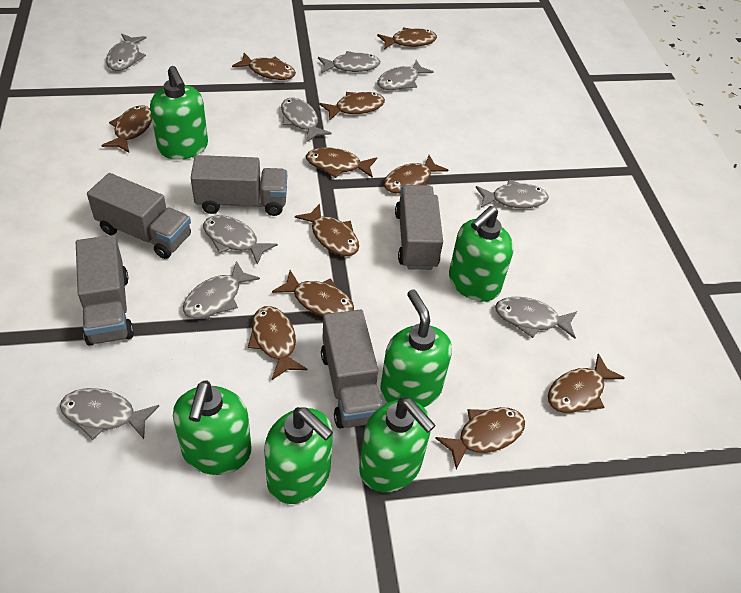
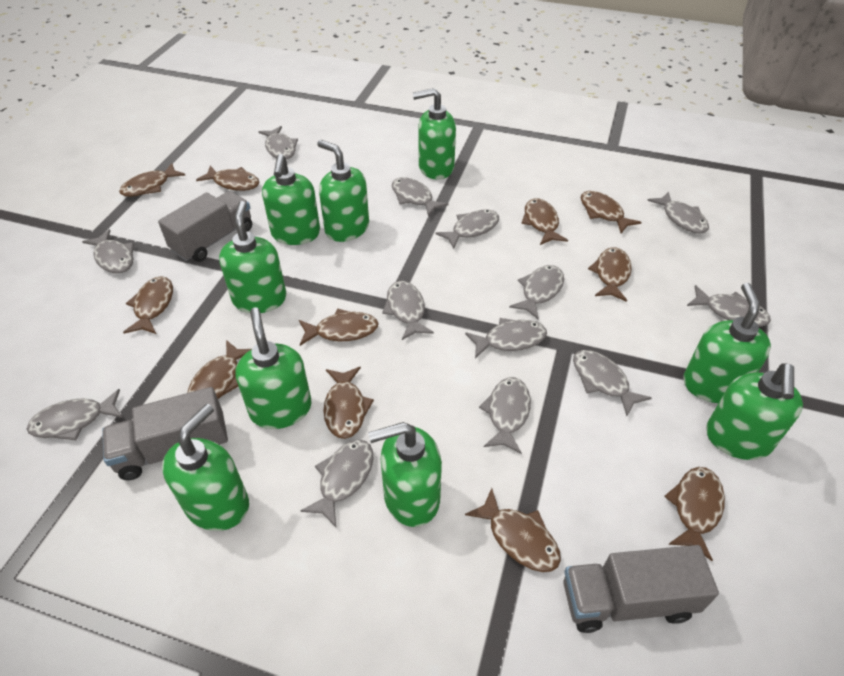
green soap dispenser: 6 -> 9
grey fish: 9 -> 13
grey truck: 5 -> 3

